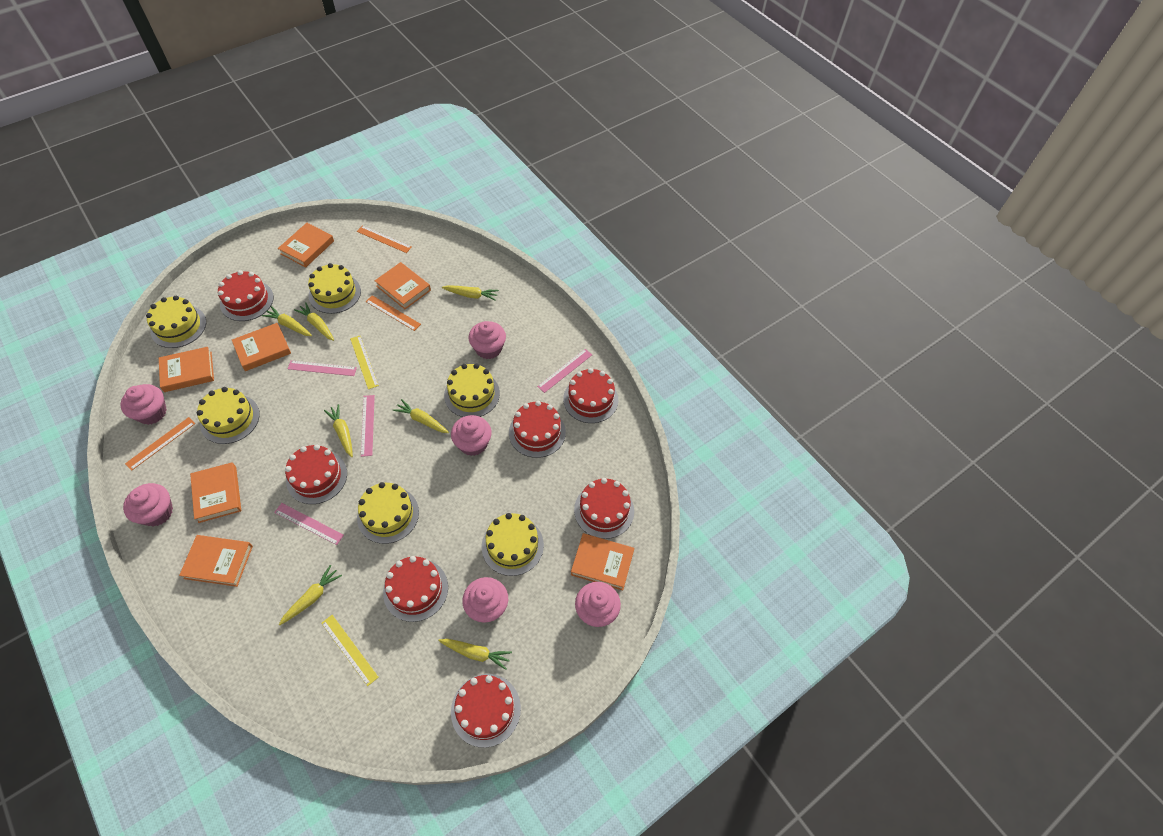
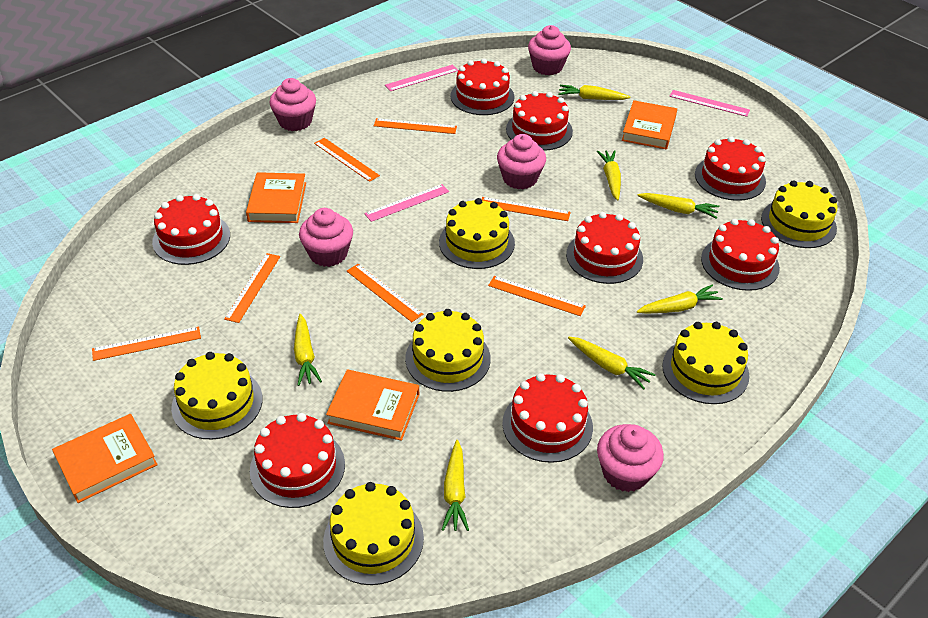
orange book: 7 -> 4
orange ruler: 3 -> 7
pink cupcake: 6 -> 5
pink ruler: 4 -> 3
red cake: 7 -> 8
yellow ruler: 2 -> 0

